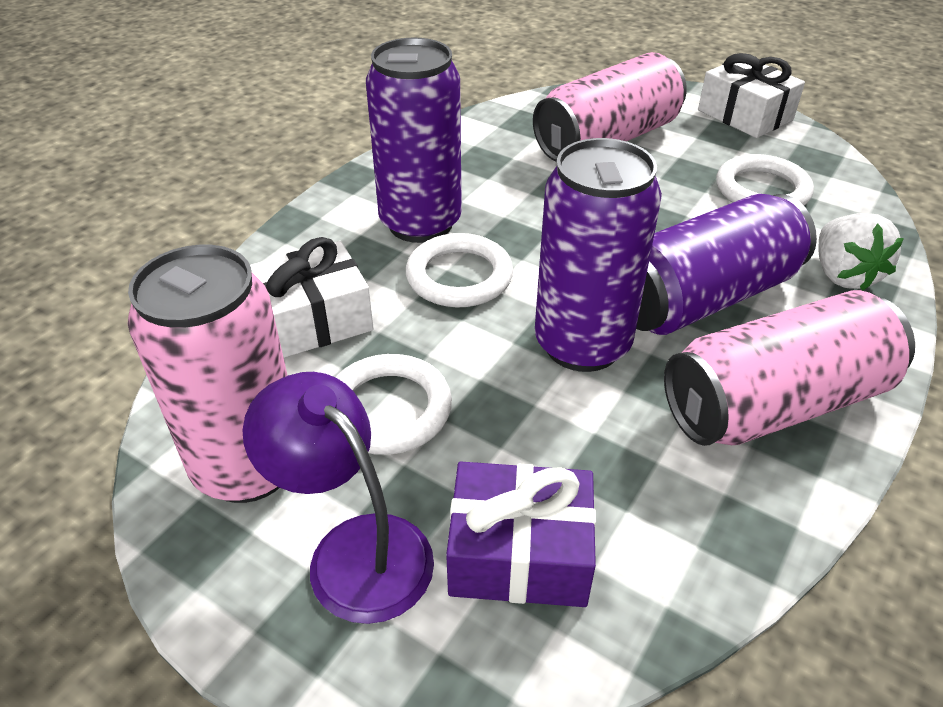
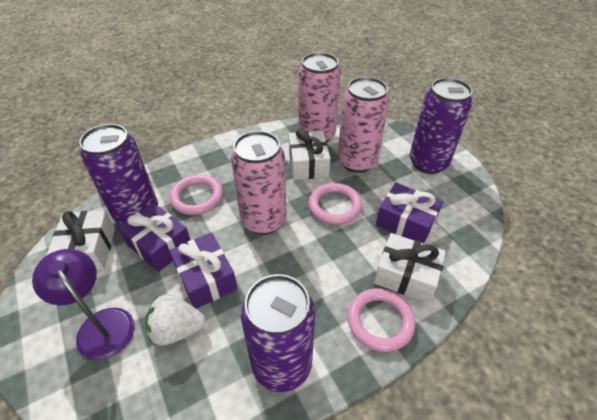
pink ring: 0 -> 3
purple gift: 1 -> 3
white gift: 2 -> 3
white ring: 3 -> 0

